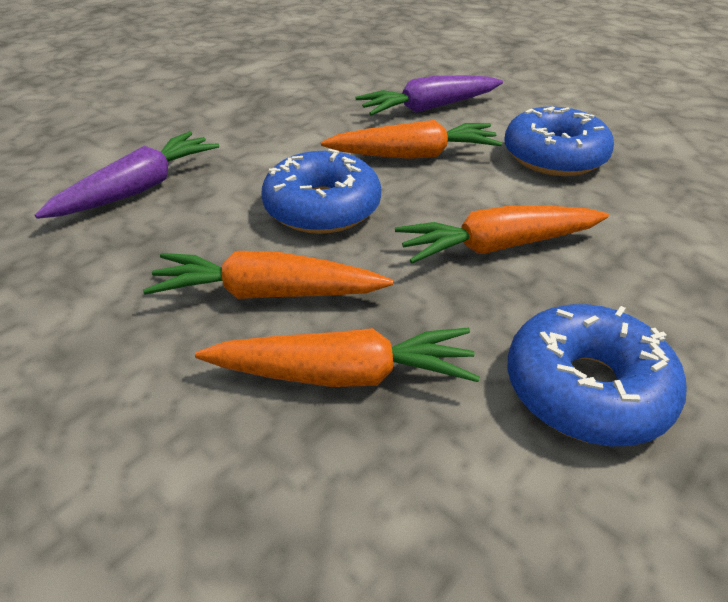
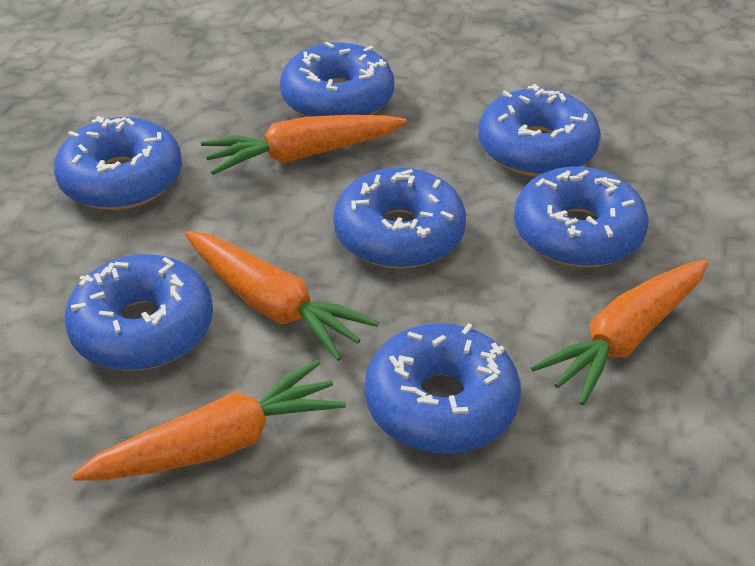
blue donut: 3 -> 7
purple carrot: 2 -> 0

